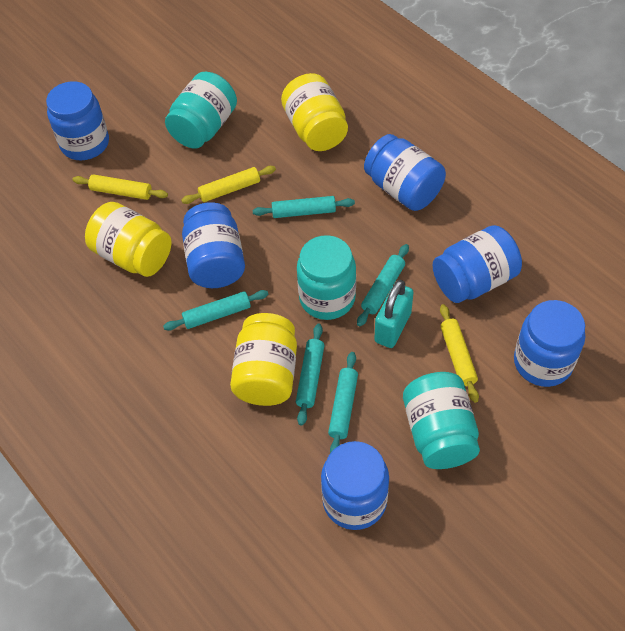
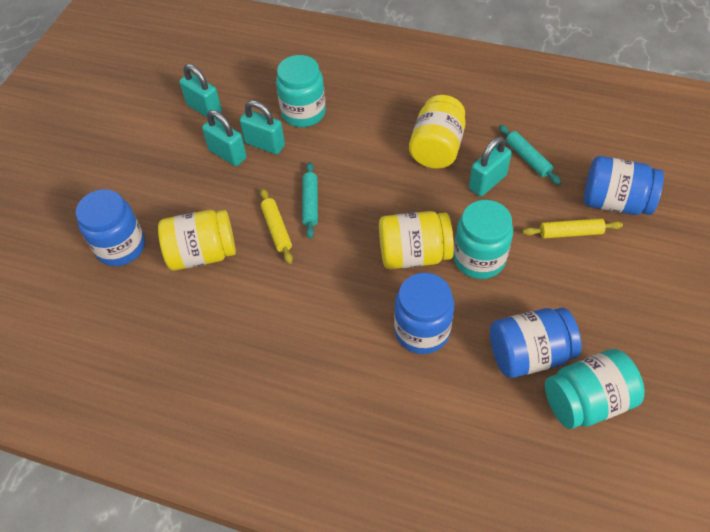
blue jar: 6 -> 4
turquoise padlock: 1 -> 4
turquoise rolling pin: 5 -> 2
yellow rolling pin: 3 -> 2

